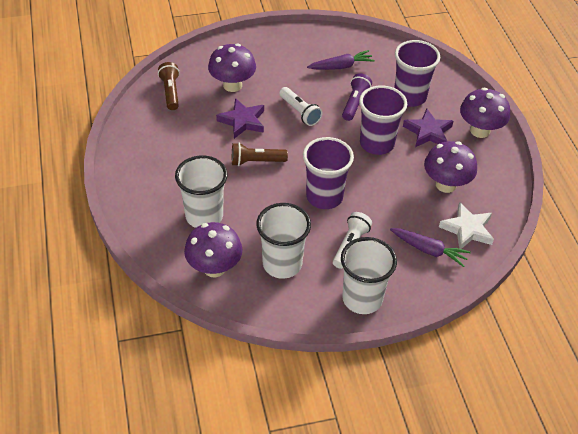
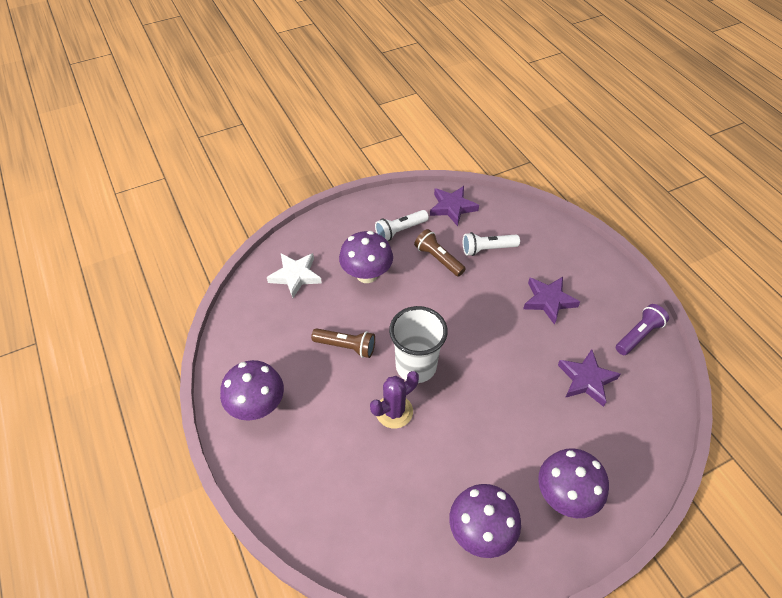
purple cactus: 0 -> 1
purple carrot: 2 -> 0
purple cup: 3 -> 0
purple star: 2 -> 3
white cup: 3 -> 1

